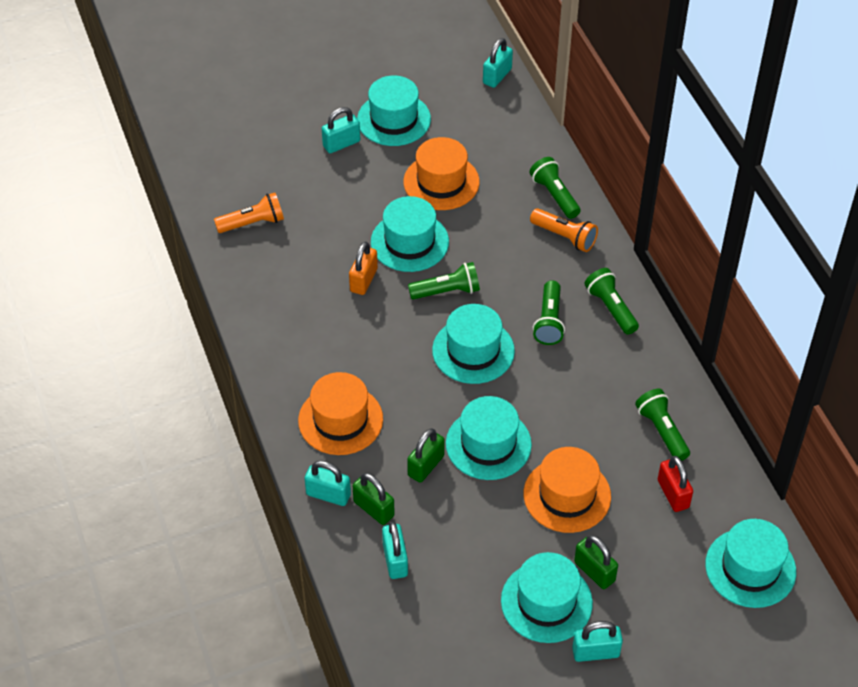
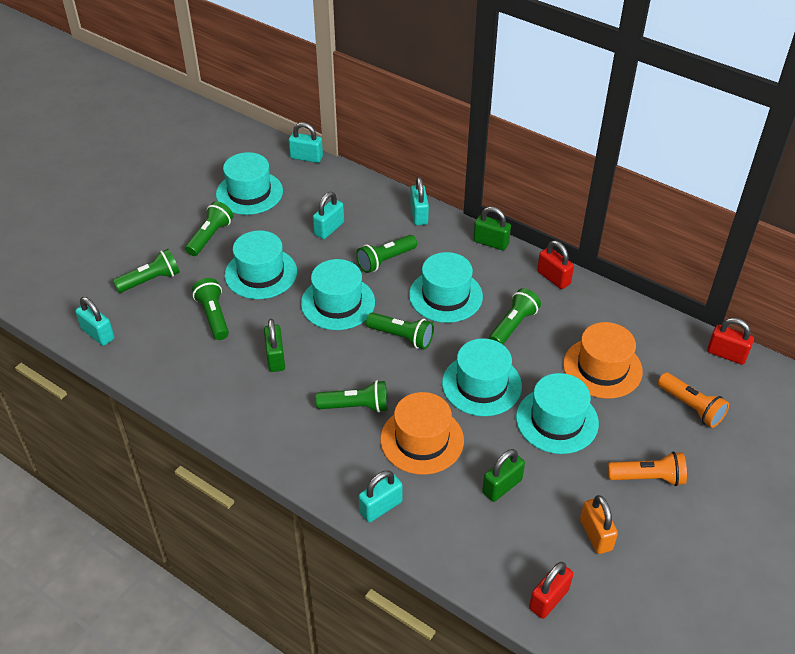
green flashlight: 5 -> 7
orange hat: 3 -> 2
red padlock: 1 -> 3

